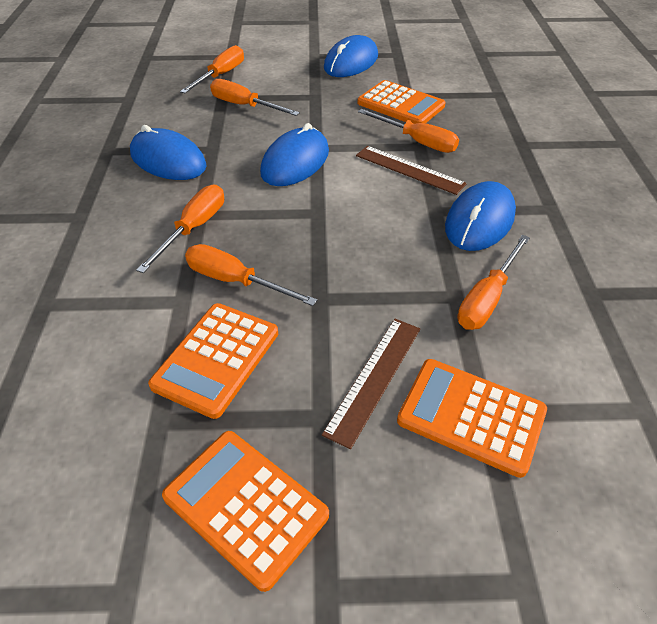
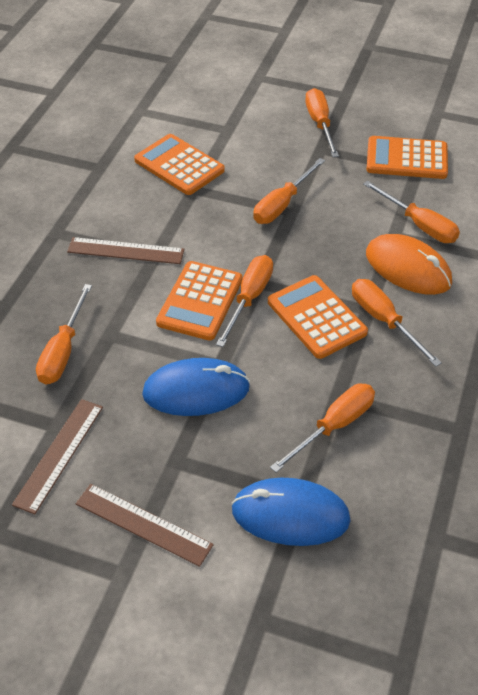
blue mouse: 4 -> 2
brown ruler: 2 -> 3
orange mouse: 0 -> 1
orange screwdriver: 6 -> 7

